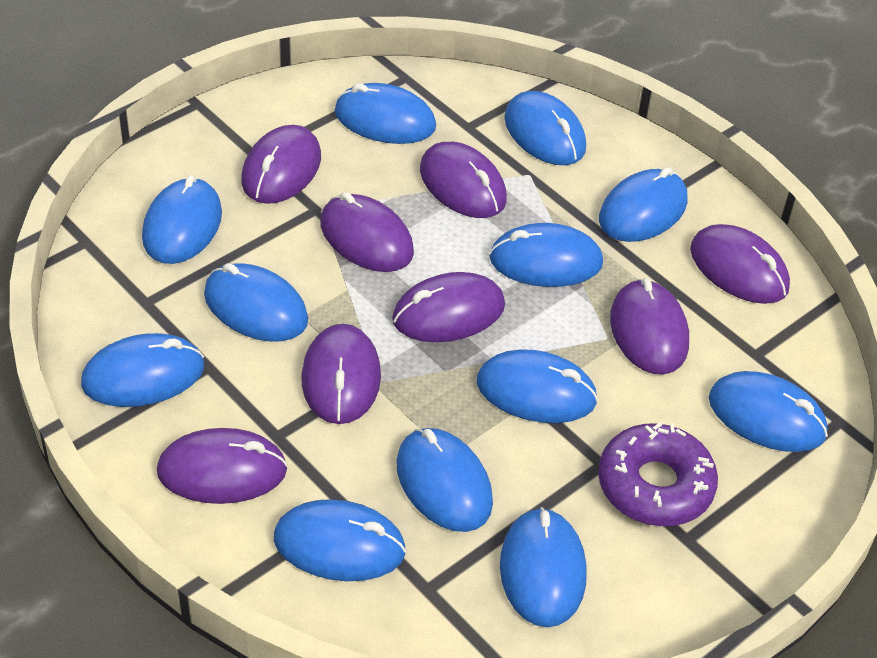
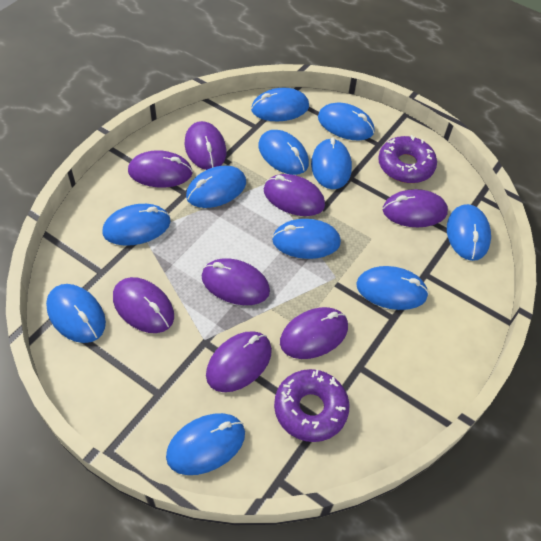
blue mouse: 12 -> 11
purple donut: 1 -> 2

